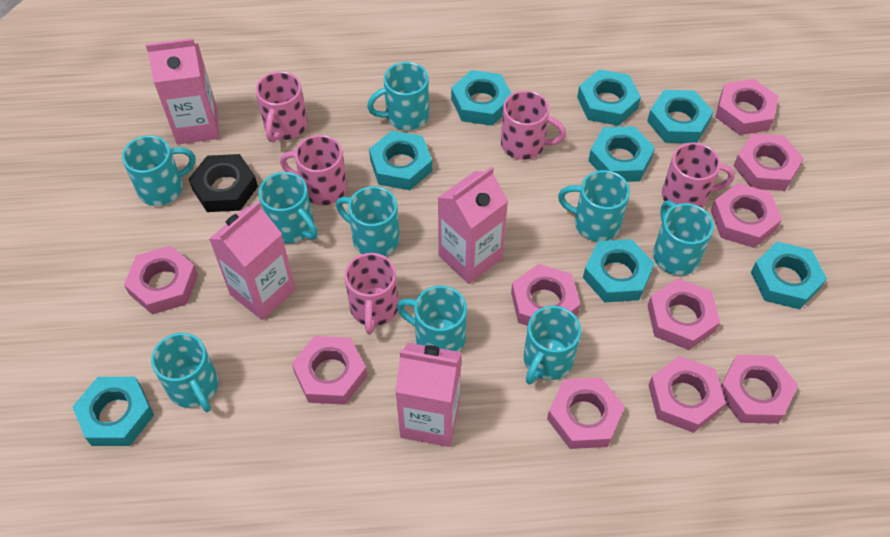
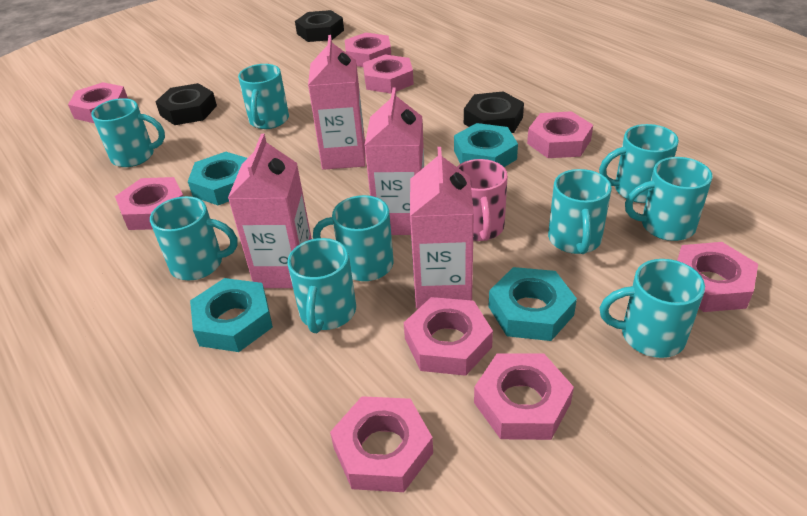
black nut: 1 -> 3
pink mug: 5 -> 1
pink nut: 10 -> 9
turquoise nut: 8 -> 4

